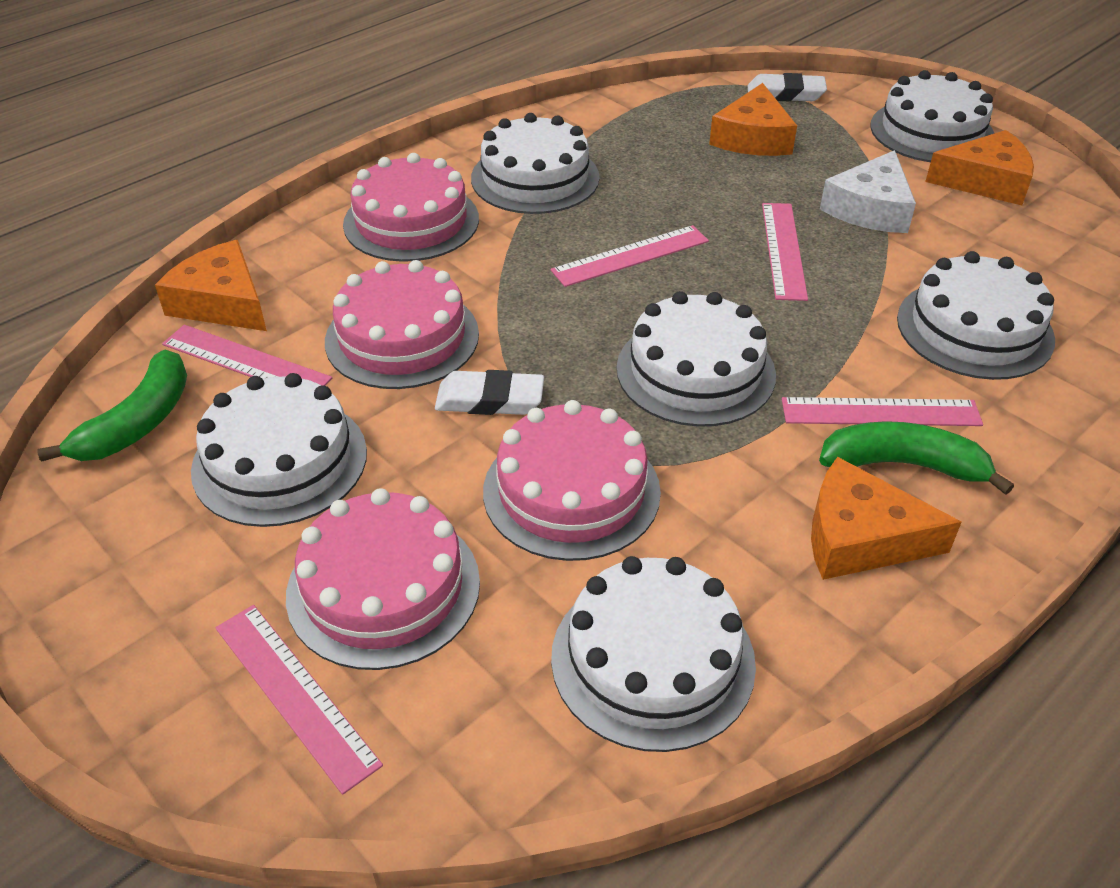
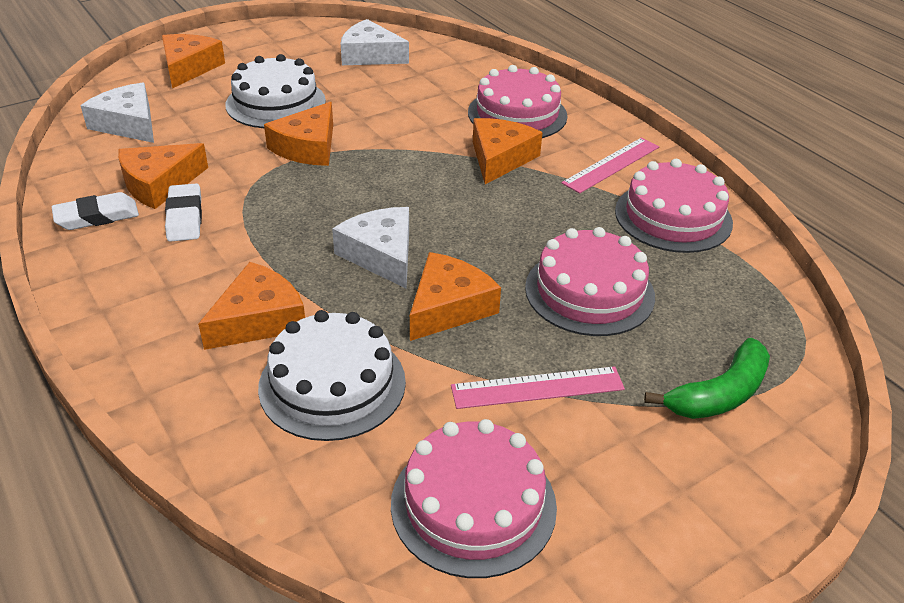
green banana: 2 -> 1
orange cheese: 4 -> 6
pink ruler: 5 -> 2
white cake: 6 -> 2
white cheese: 1 -> 3

